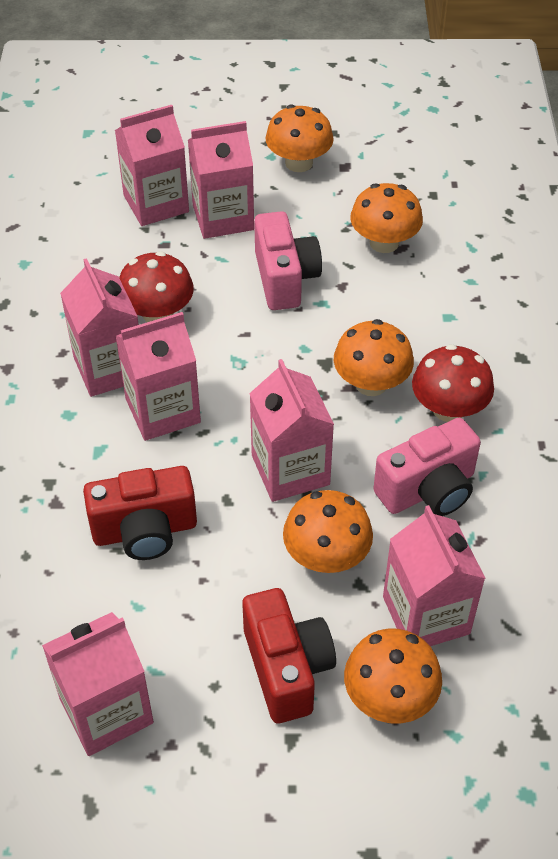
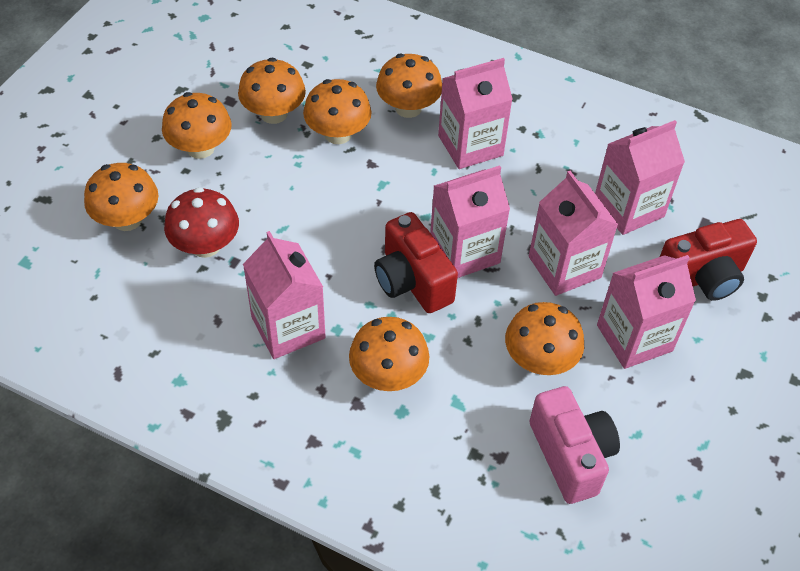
orange mushroom: 5 -> 7
pink camera: 2 -> 1
pink carton: 7 -> 6
red mushroom: 2 -> 1

